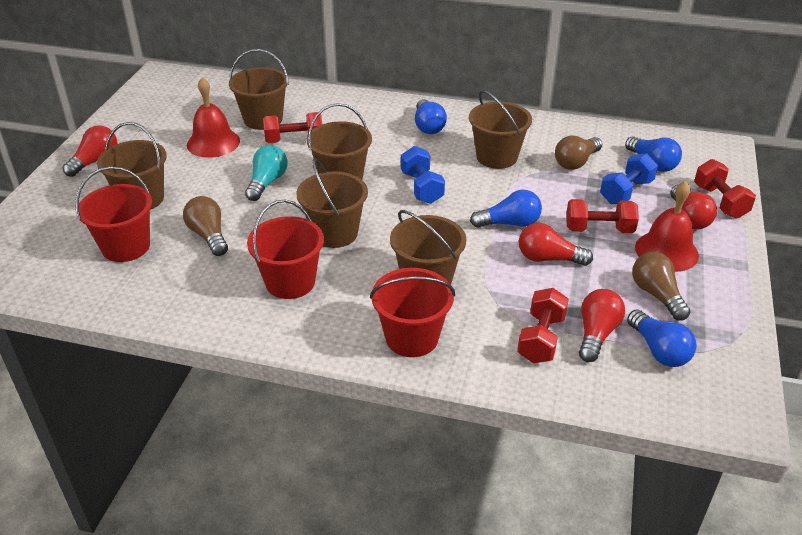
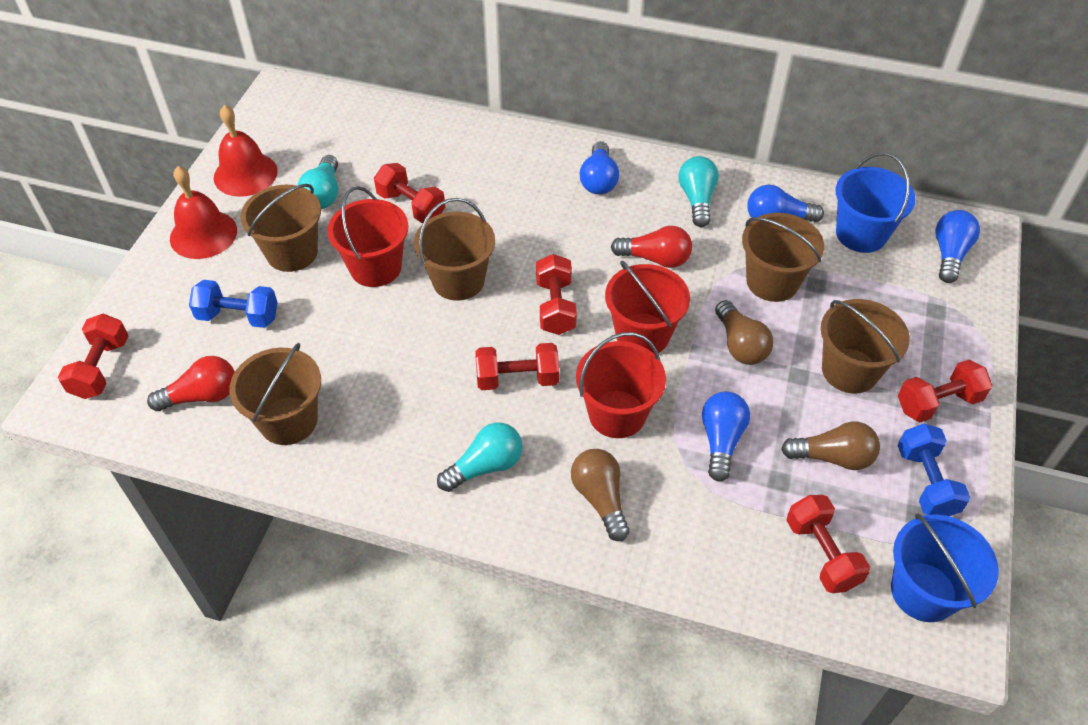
blue bucket: 0 -> 2
brown bucket: 6 -> 5
red dumbbell: 4 -> 6
red light bulb: 4 -> 2
turquoise light bulb: 1 -> 3

